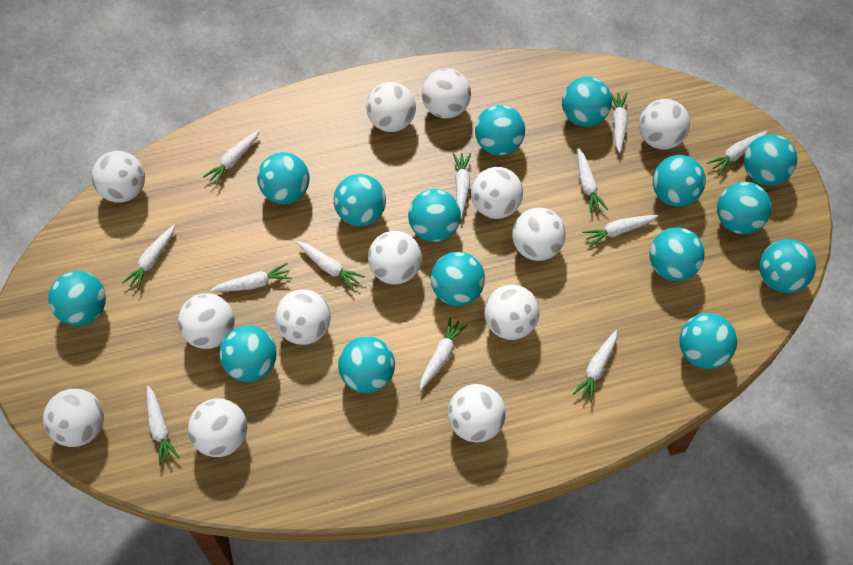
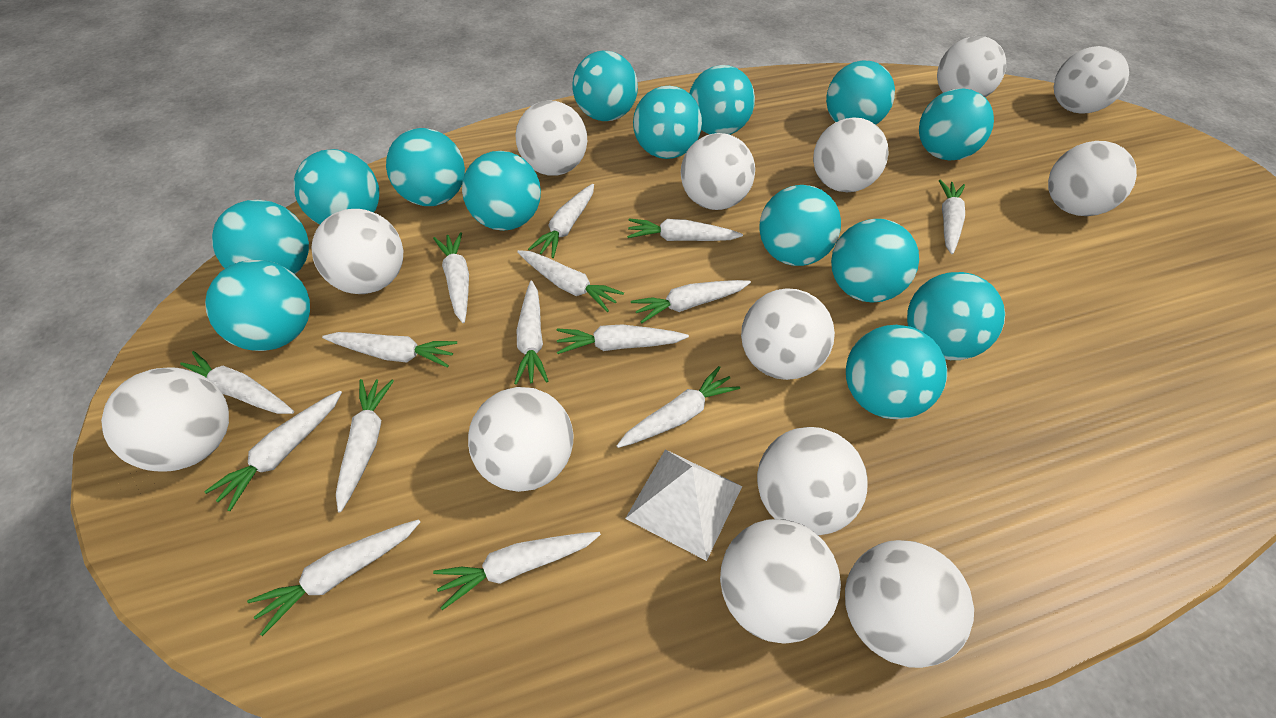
turquoise ball: 15 -> 14
white carrot: 12 -> 15
white pyramid: 0 -> 1

